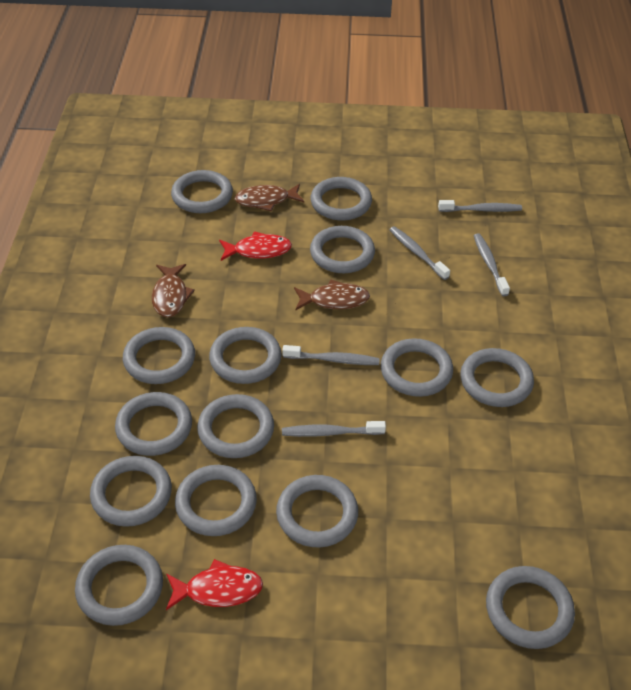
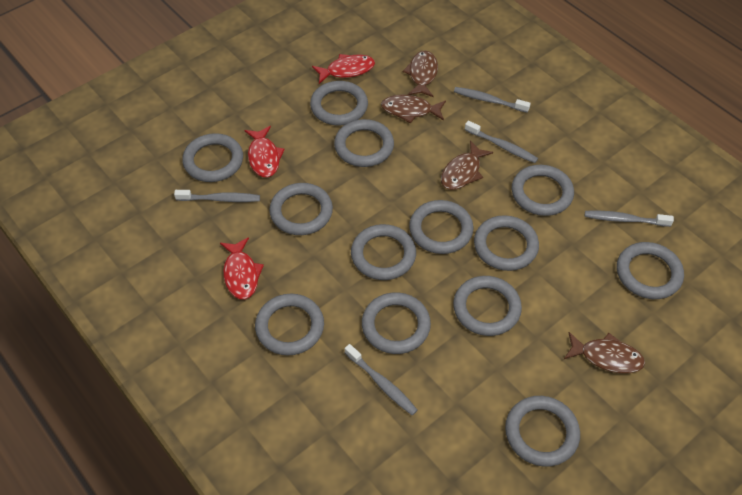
brown fish: 3 -> 4
grey ring: 14 -> 13
red fish: 2 -> 3

